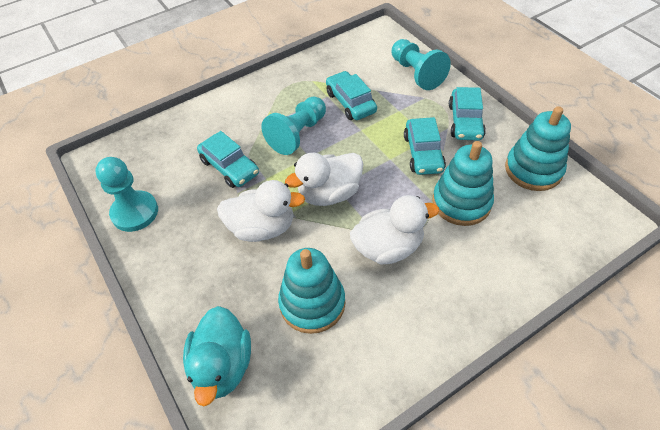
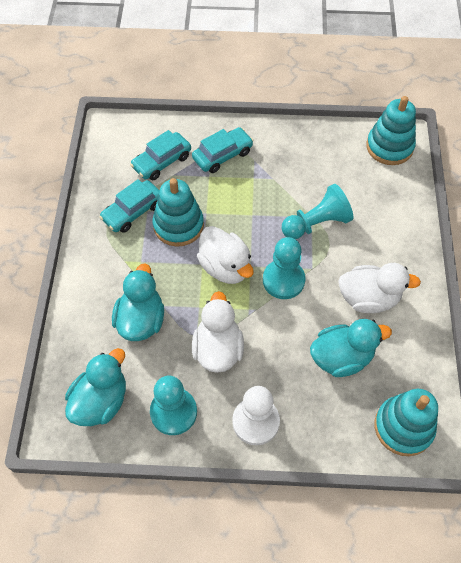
turquoise car: 4 -> 3
turquoise duck: 1 -> 3
white pawn: 0 -> 1

